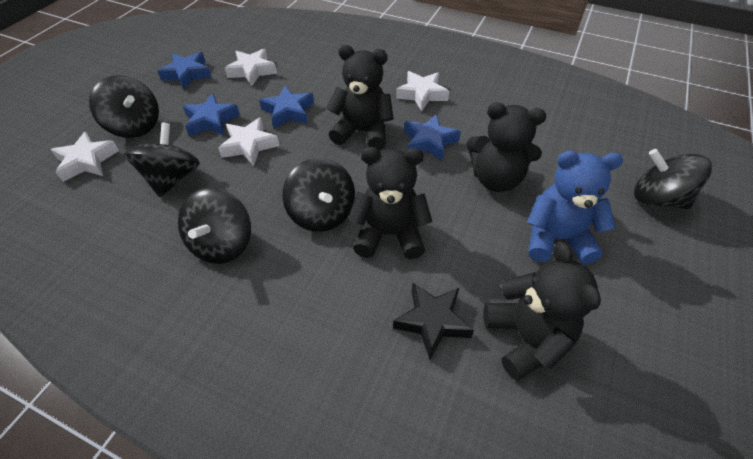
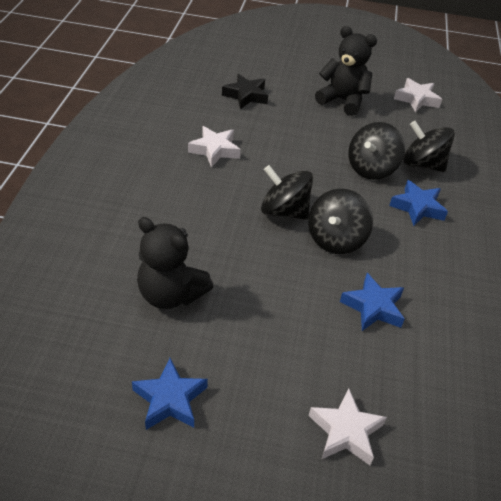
black spinning top: 5 -> 4
black teddy bear: 4 -> 2
blue star: 4 -> 3
blue teddy bear: 1 -> 0
white star: 4 -> 3

